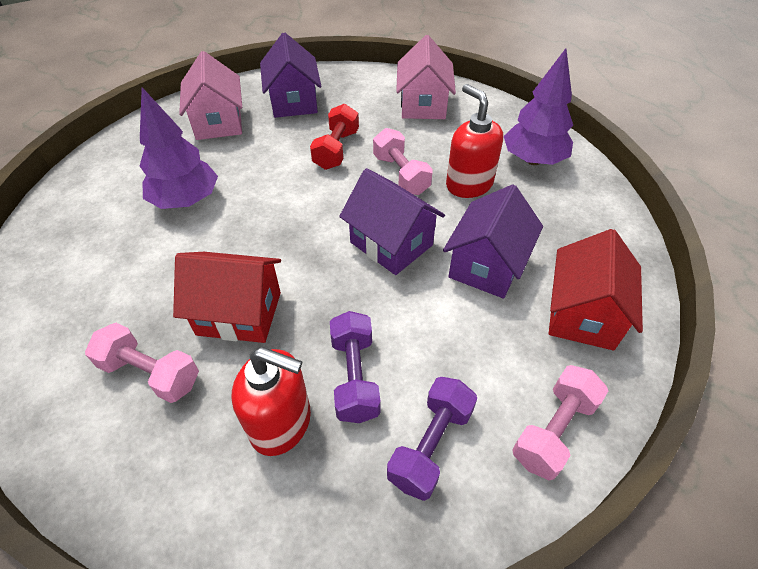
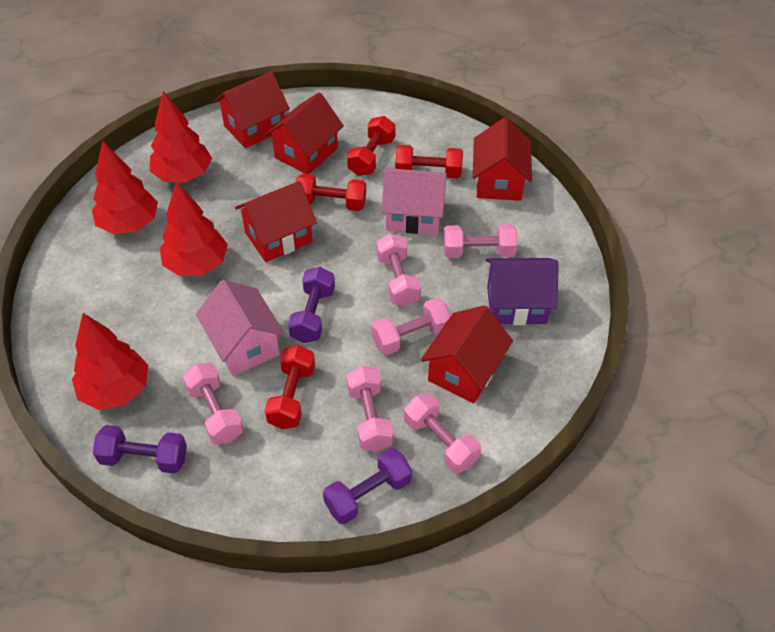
pink dumbbell: 3 -> 6
purple dumbbell: 2 -> 3
purple house: 3 -> 1
purple tree: 2 -> 0
red dumbbell: 1 -> 4
red house: 2 -> 5
red soap dispenser: 2 -> 0
red tree: 0 -> 4

